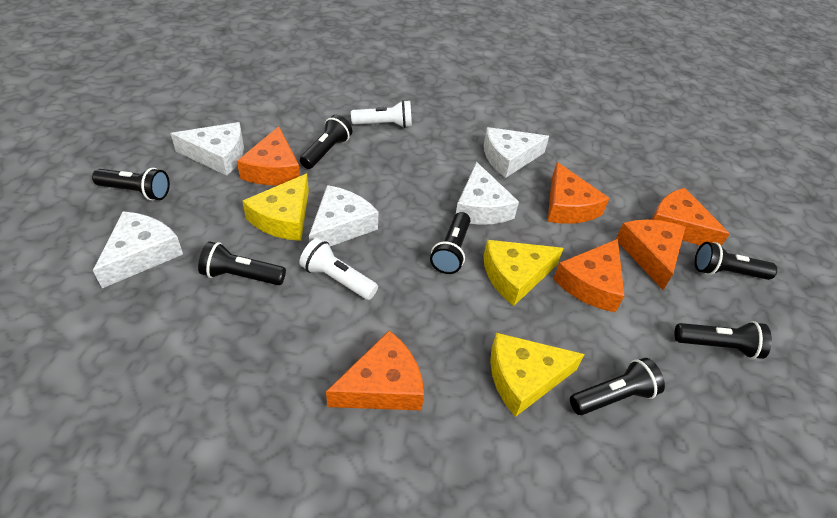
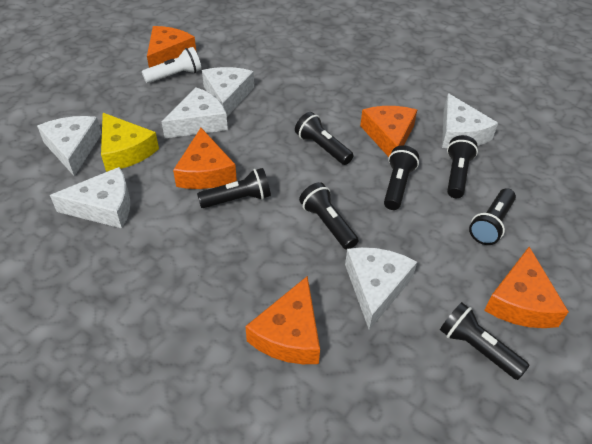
orange cheese: 6 -> 5
white cheese: 5 -> 6
white flashlight: 2 -> 1
yellow cheese: 3 -> 1

